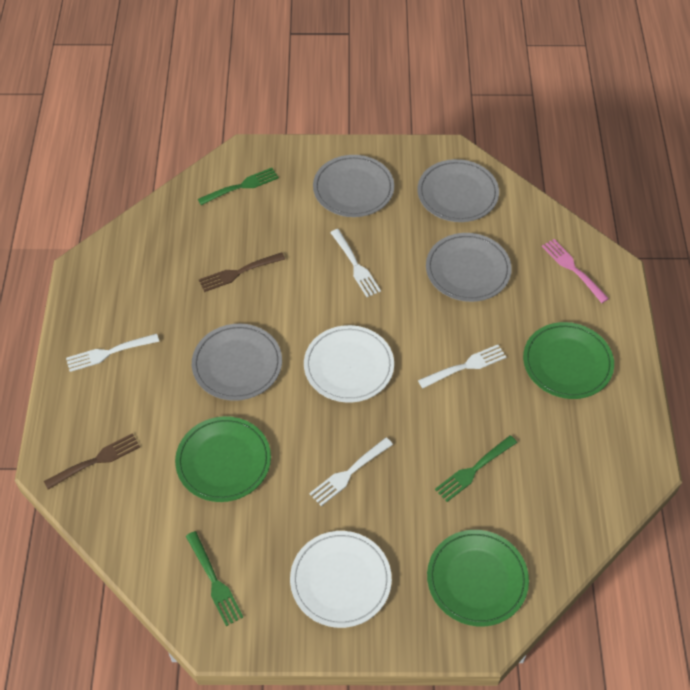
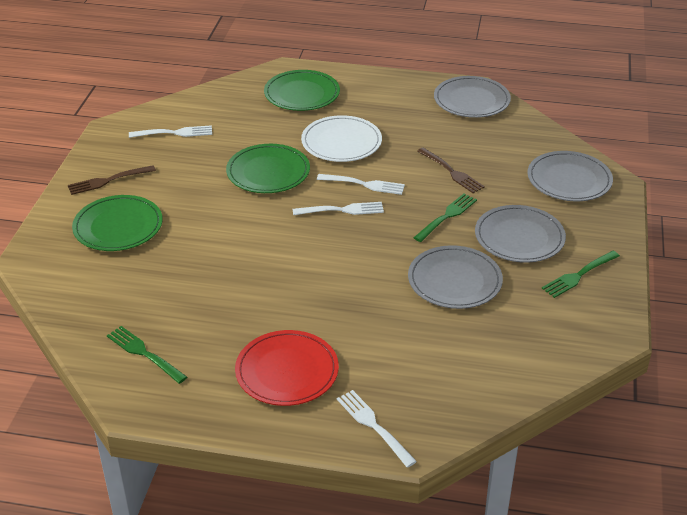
pink fork: 1 -> 0
red plate: 0 -> 1
white plate: 2 -> 1

